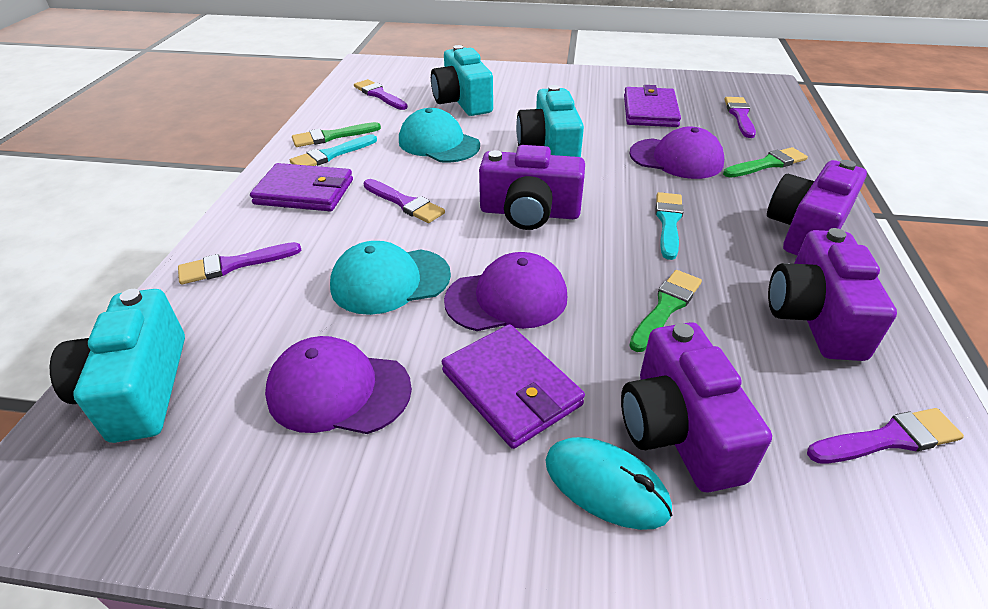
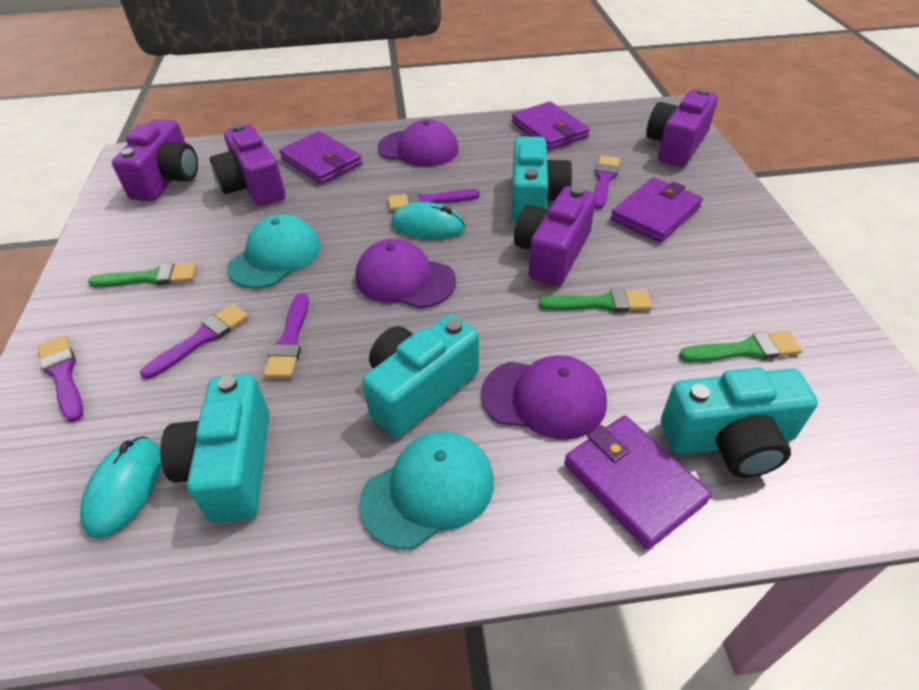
purple wallet: 3 -> 4
turquoise brush: 2 -> 0
turquoise camera: 3 -> 4
turquoise mouse: 1 -> 2

